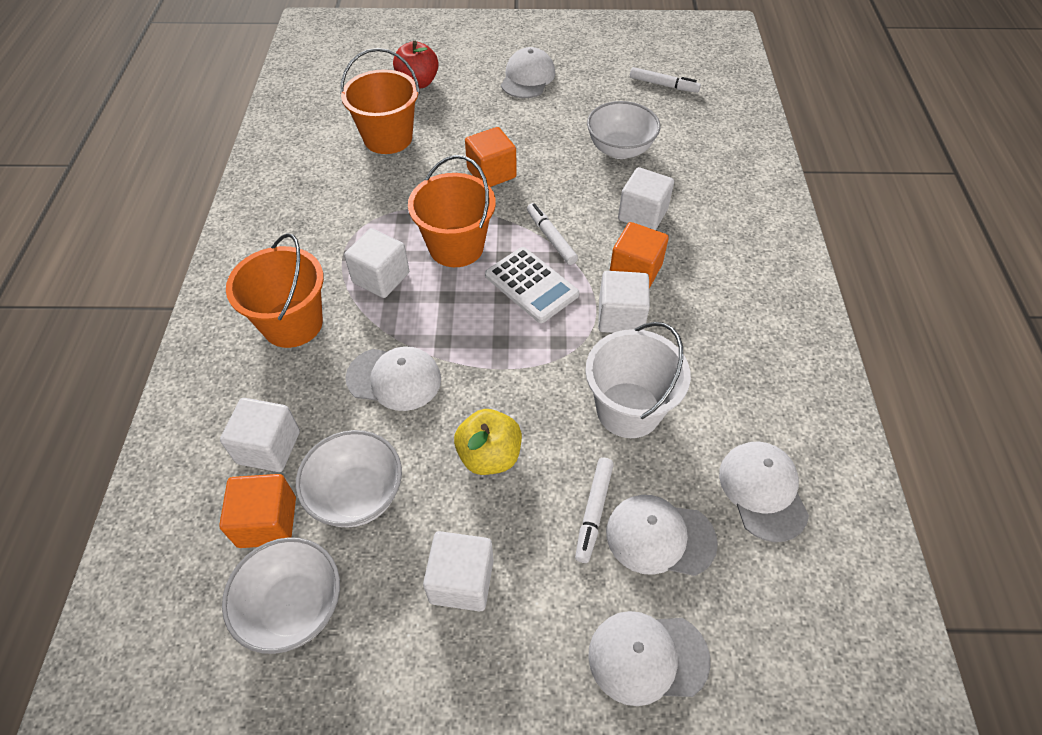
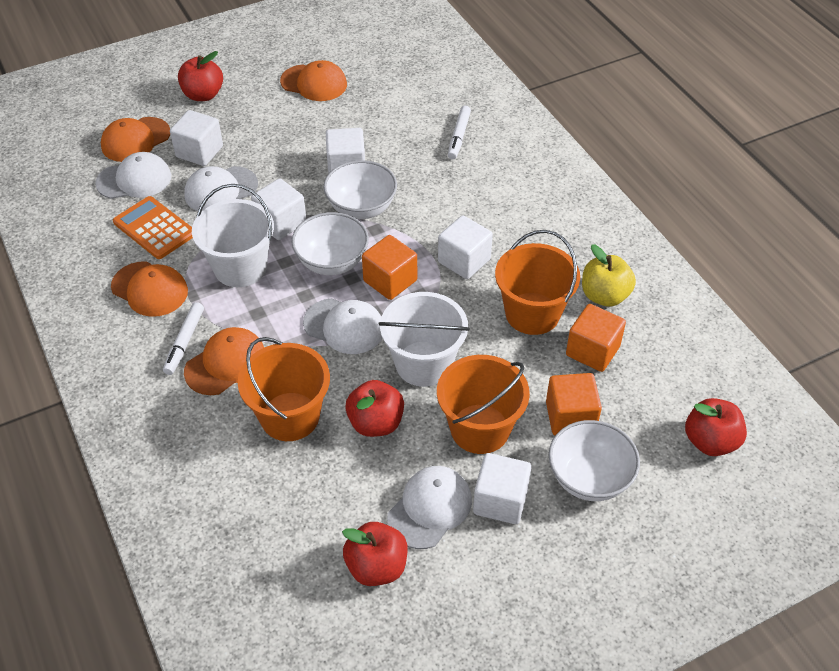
orange calculator: 0 -> 1
orange cap: 0 -> 4
red apple: 1 -> 4
white bucket: 1 -> 2
white calculator: 1 -> 0
white cap: 5 -> 4
white marker: 3 -> 2

